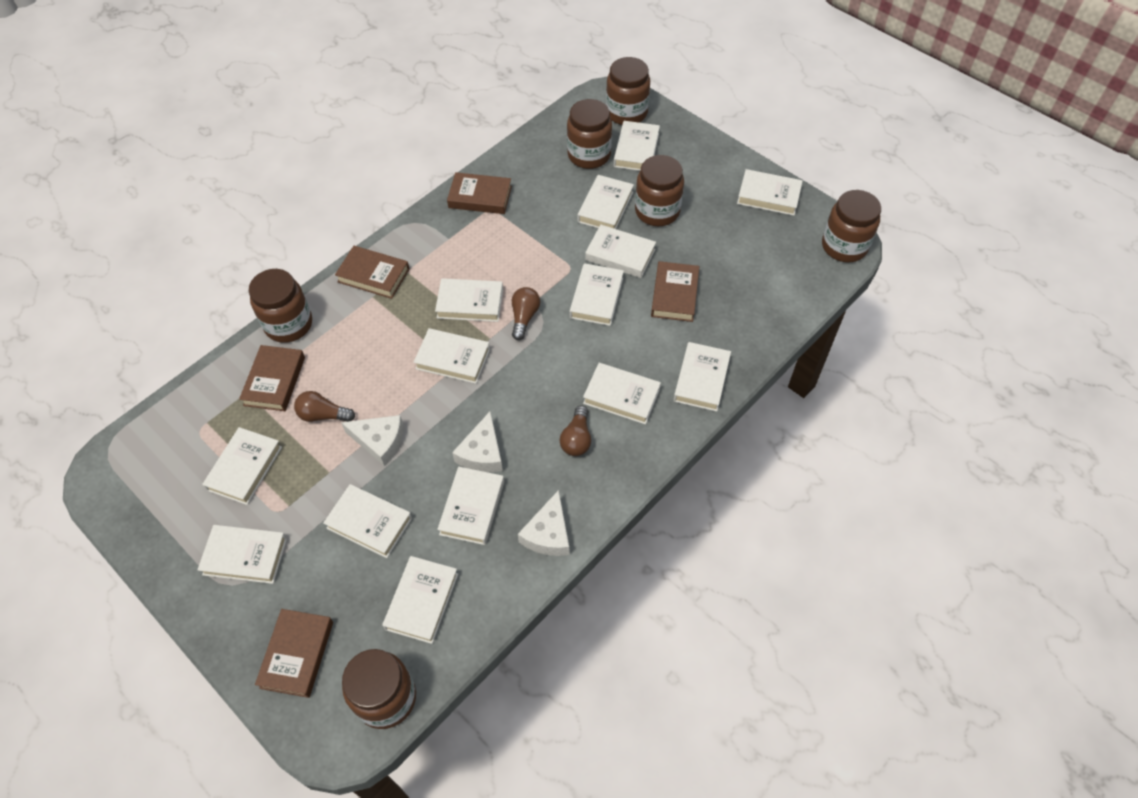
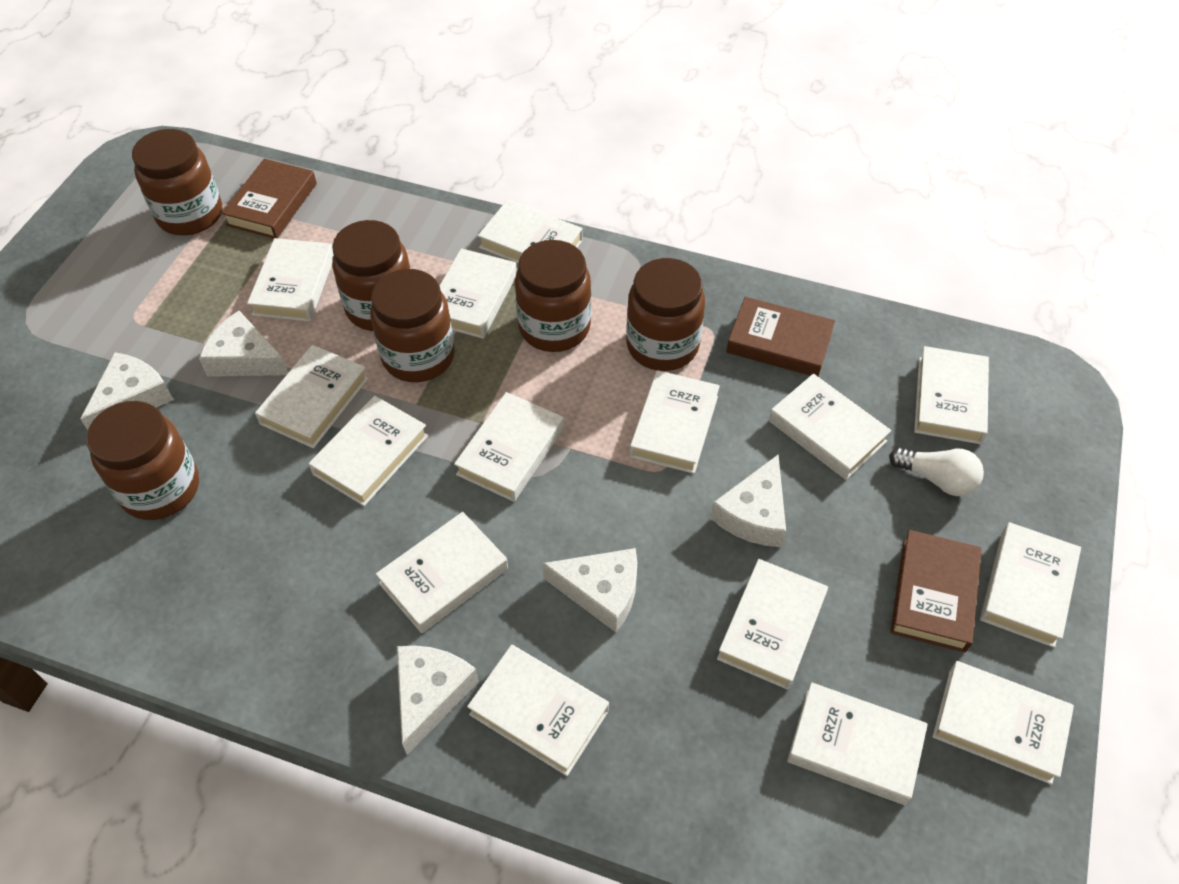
brown book: 5 -> 3
brown light bulb: 3 -> 0
white book: 14 -> 15
white cheese: 3 -> 5
white light bulb: 0 -> 1

